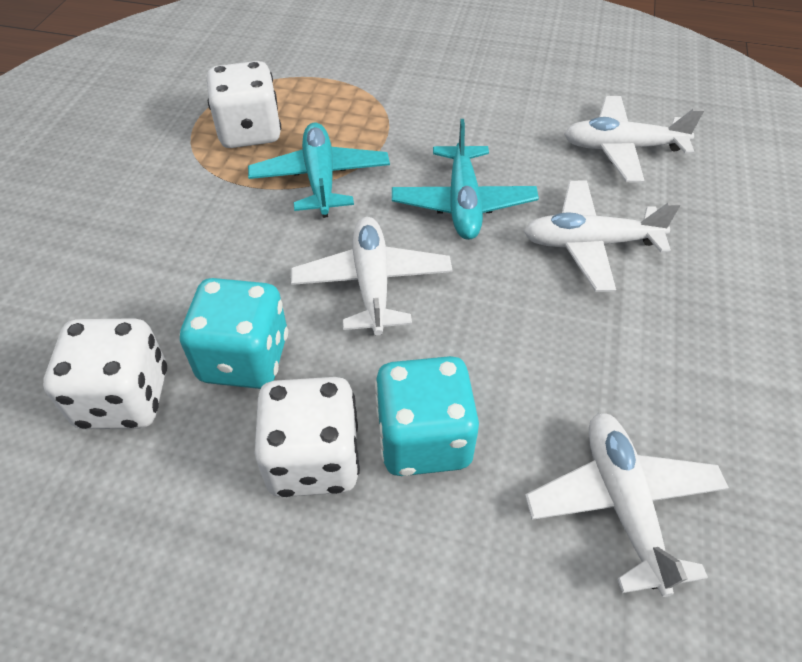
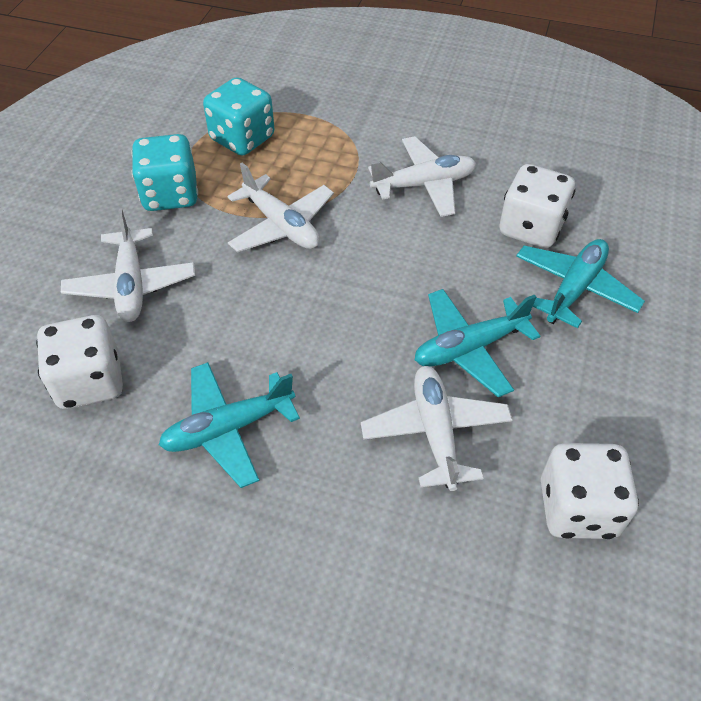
turquoise plane: 2 -> 3

